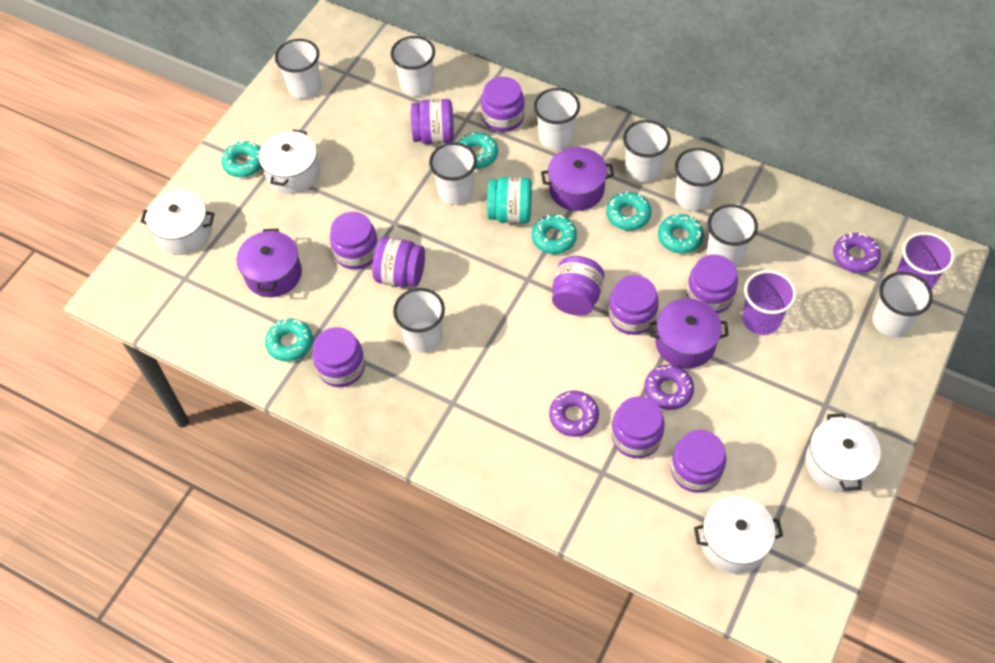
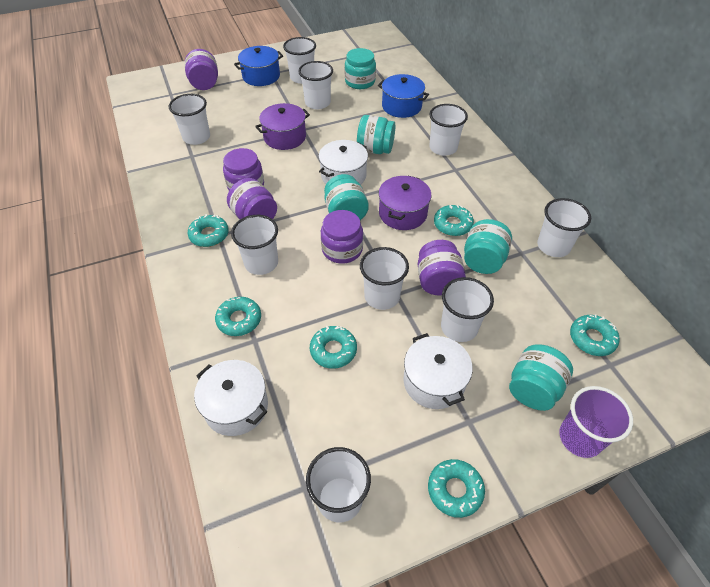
blue pot: 0 -> 2
purple cup: 2 -> 1
purple donut: 3 -> 0
purple jar: 10 -> 5
purple pot: 3 -> 2
turquoise jar: 1 -> 5
white pot: 4 -> 3

